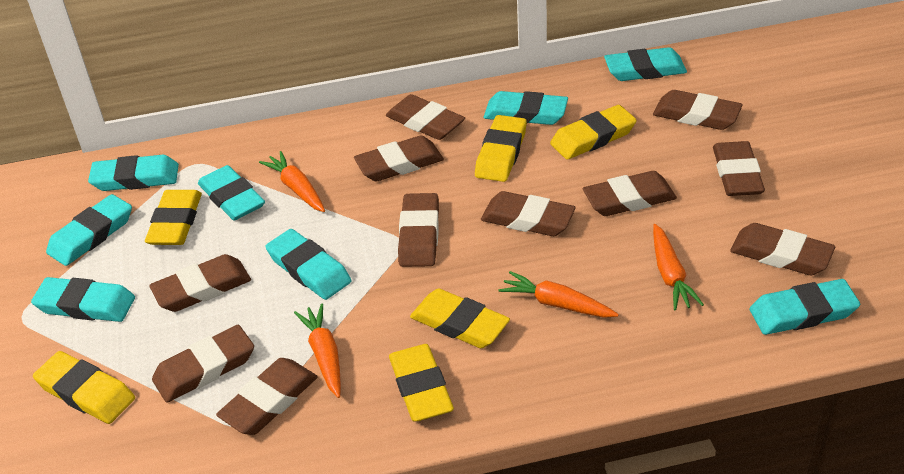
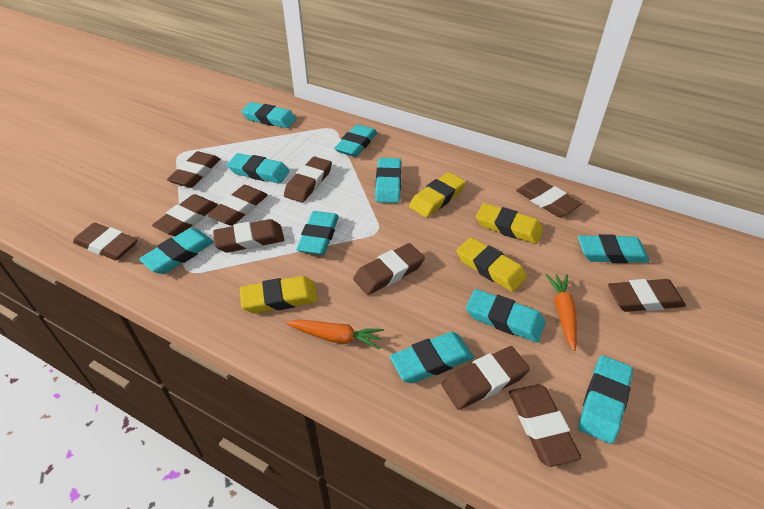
orange carrot: 4 -> 2
turquoise eraser: 8 -> 10
yellow eraser: 6 -> 4

